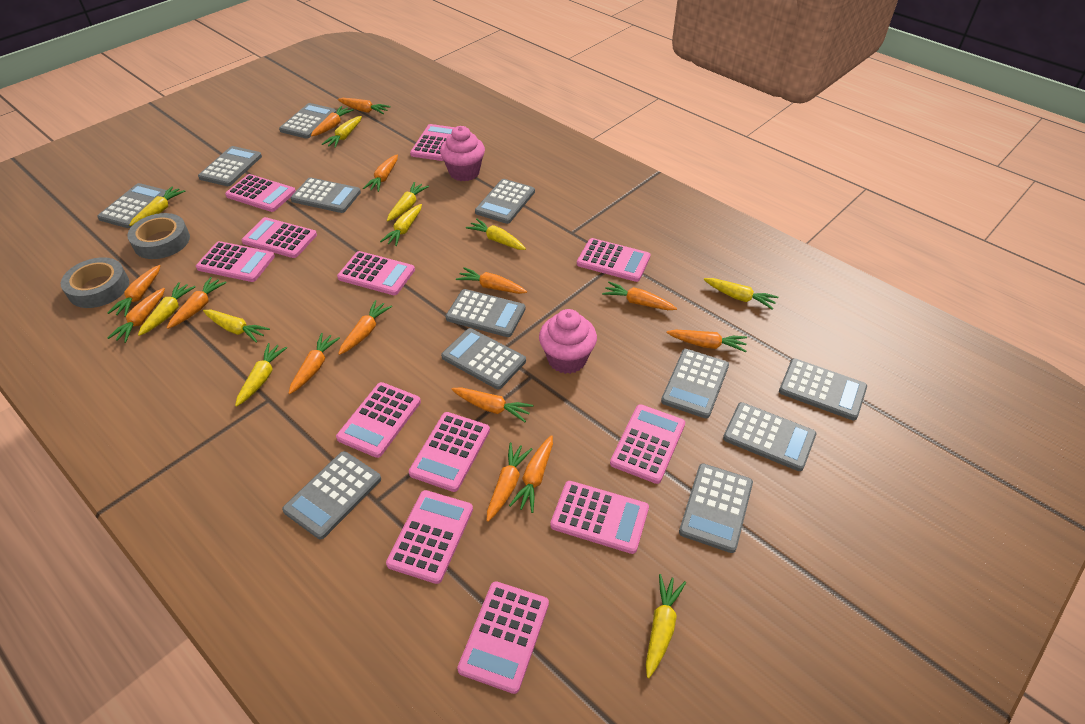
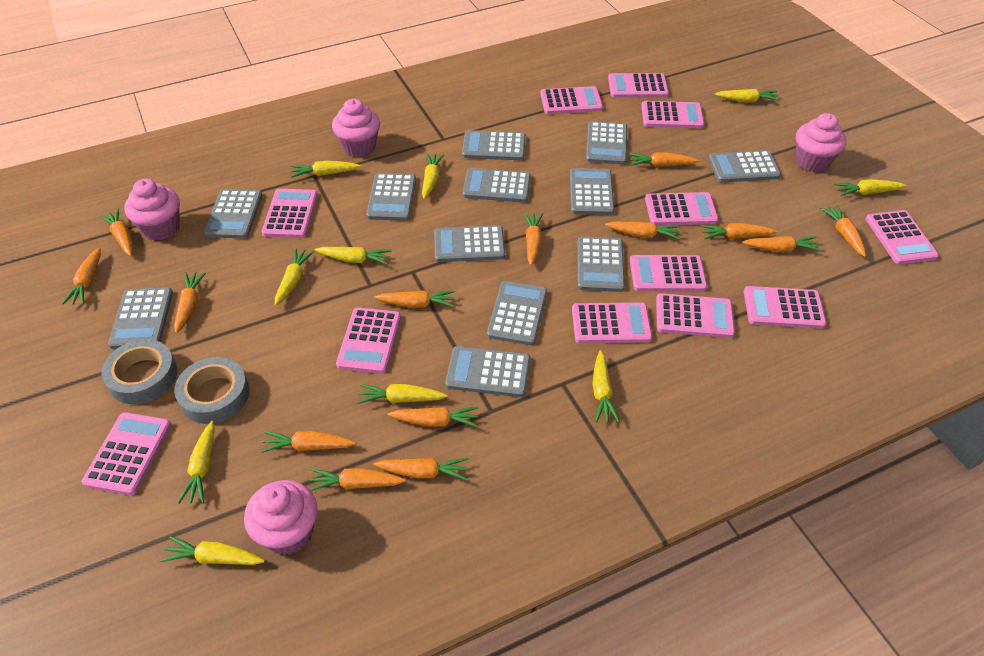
pink cupcake: 2 -> 4

